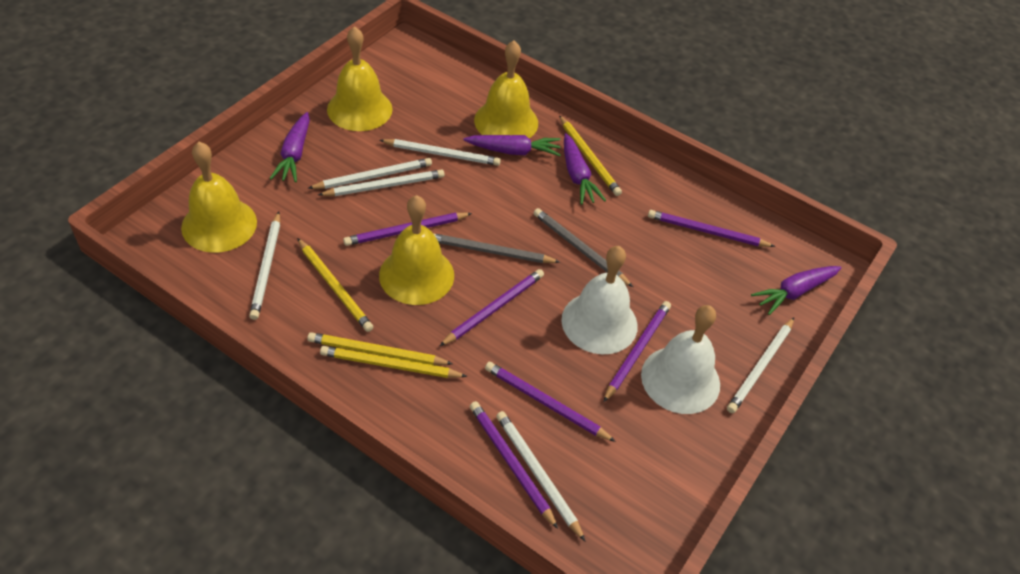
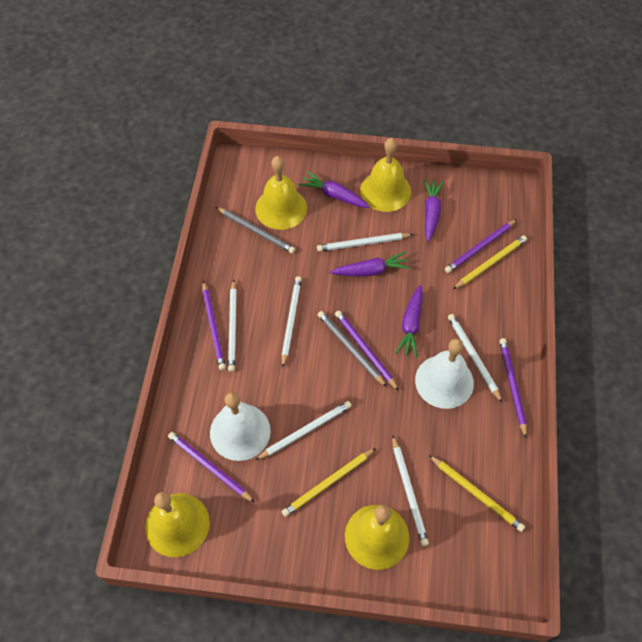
purple pencil: 6 -> 5
yellow pencil: 4 -> 3

